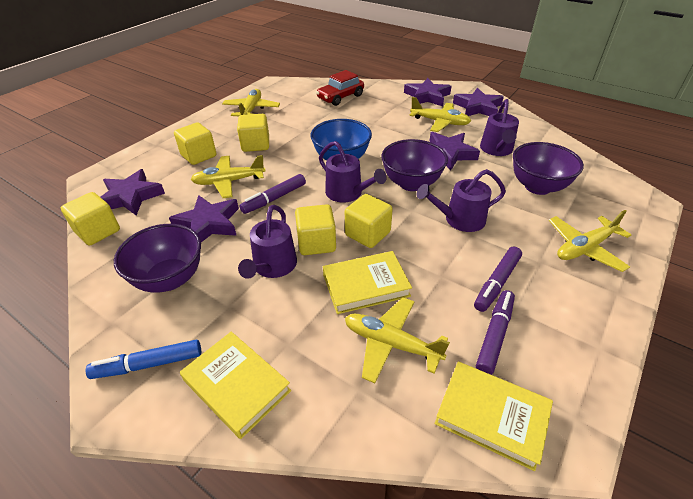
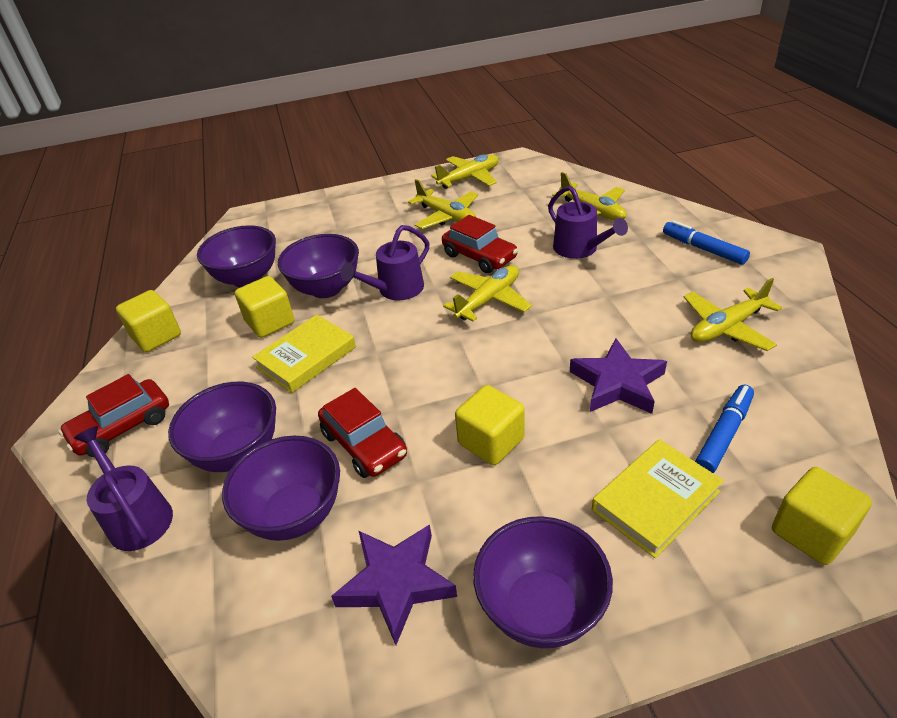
blue bowl: 1 -> 0
blue marker: 1 -> 2
purple bowl: 3 -> 5
purple marker: 3 -> 0
purple star: 5 -> 2
purple watering can: 4 -> 3
red car: 1 -> 3
yellow book: 3 -> 2
yellow cube: 5 -> 4

